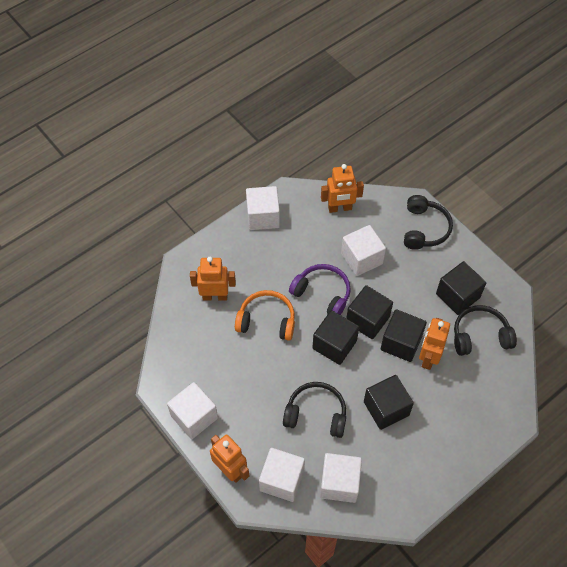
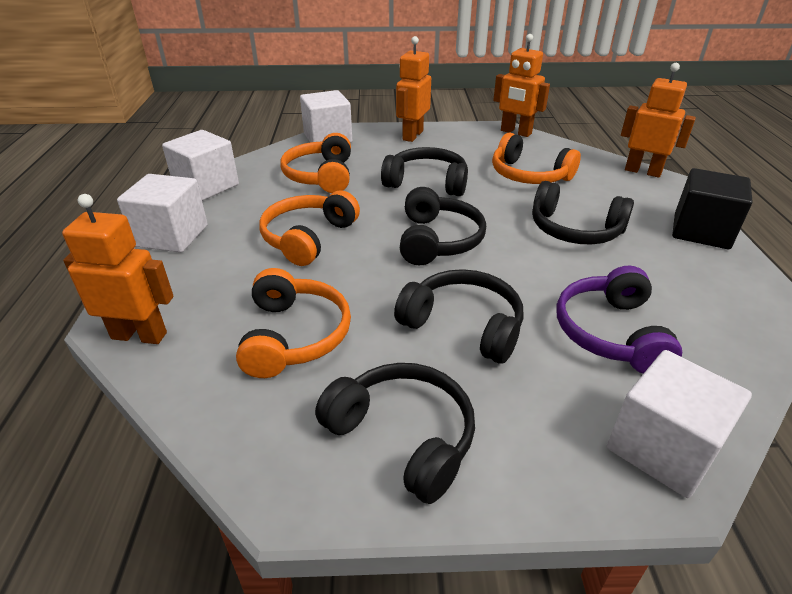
black cube: 5 -> 1
black headphones: 3 -> 5
orange headphones: 1 -> 4
white cube: 5 -> 4

